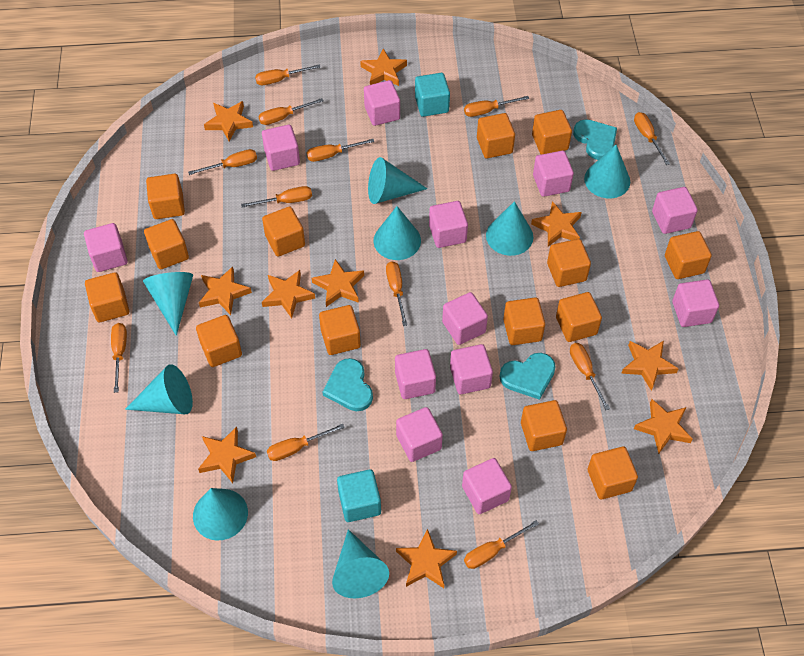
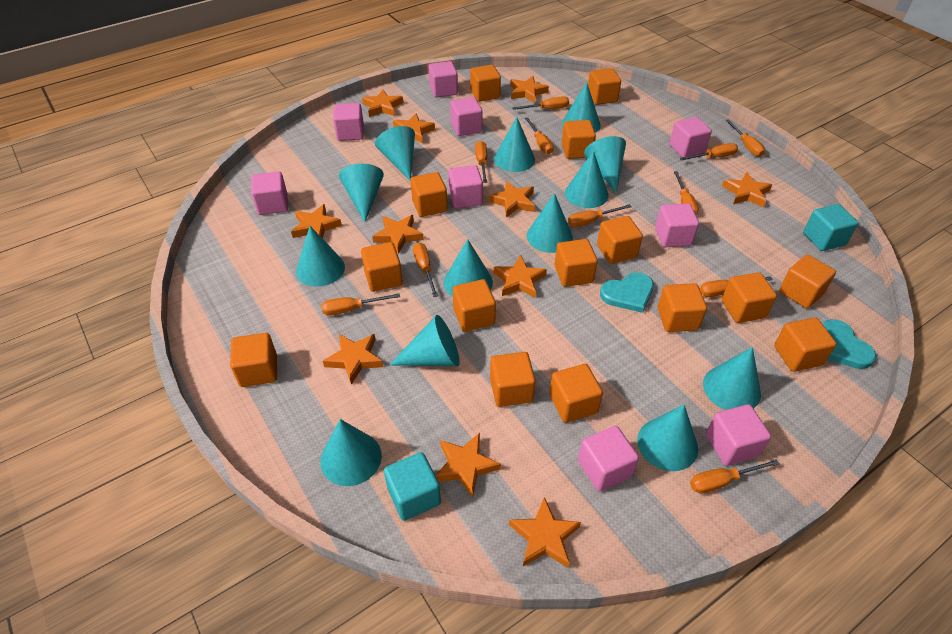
orange cube: 14 -> 15
orange screwdriver: 12 -> 11
orange star: 10 -> 11
pink cube: 12 -> 9
turquoise cone: 8 -> 13
turquoise heart: 3 -> 2

